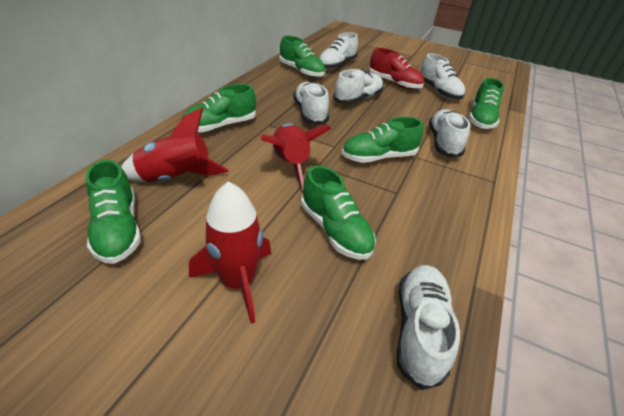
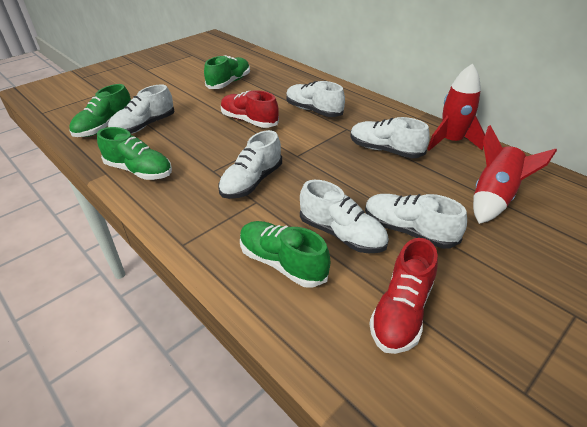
green shoe: 6 -> 4
red rocket: 3 -> 2
red shoe: 1 -> 2

